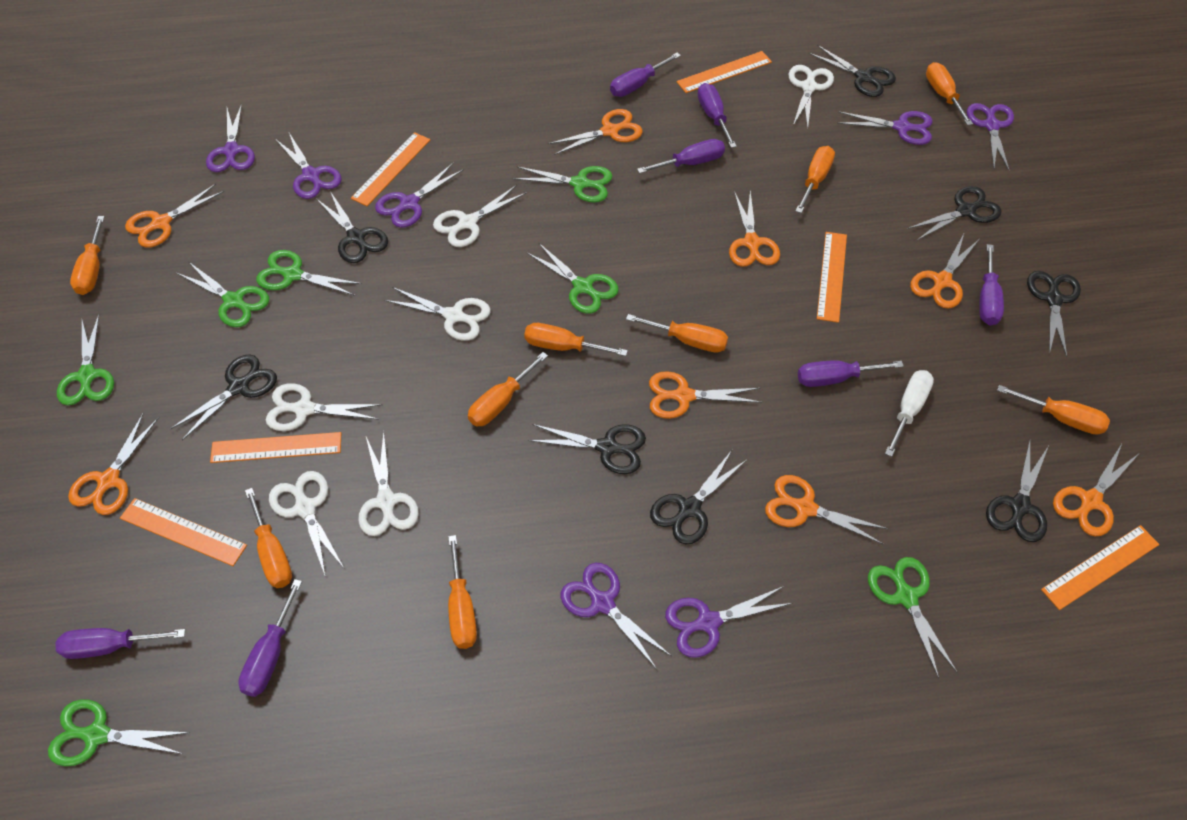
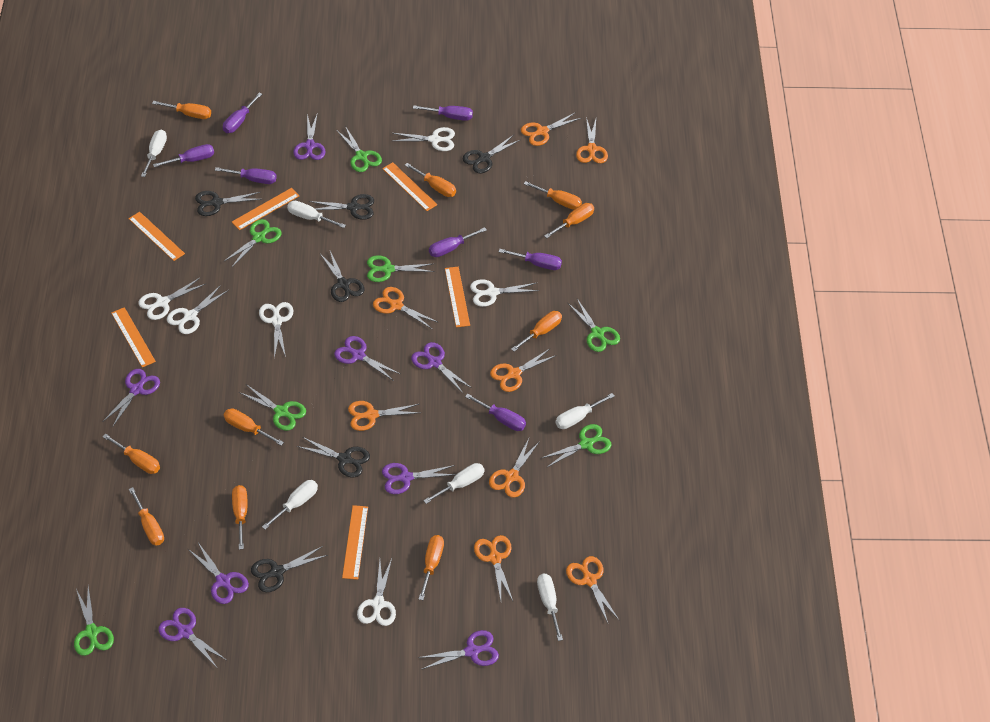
black scissors: 8 -> 6
orange screwdriver: 9 -> 10
purple scissors: 7 -> 8
white screwdriver: 1 -> 6

